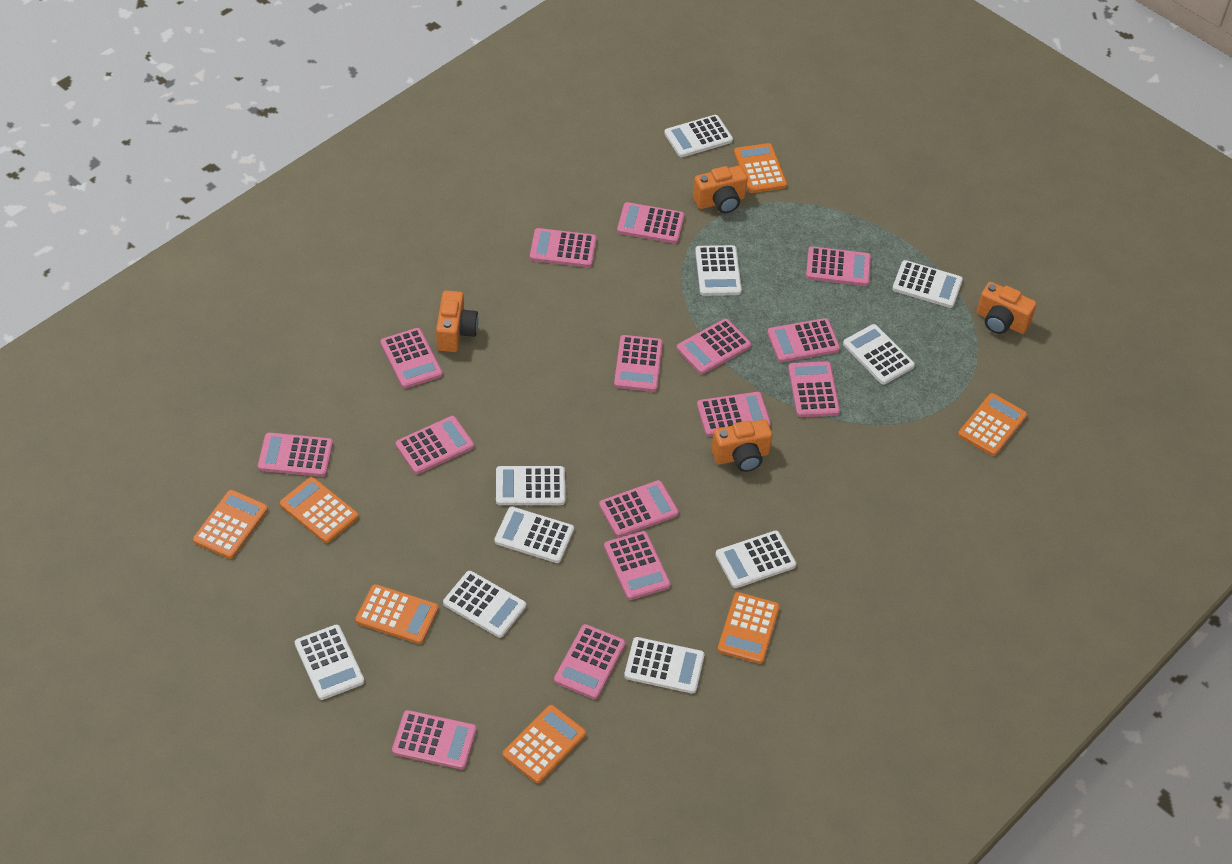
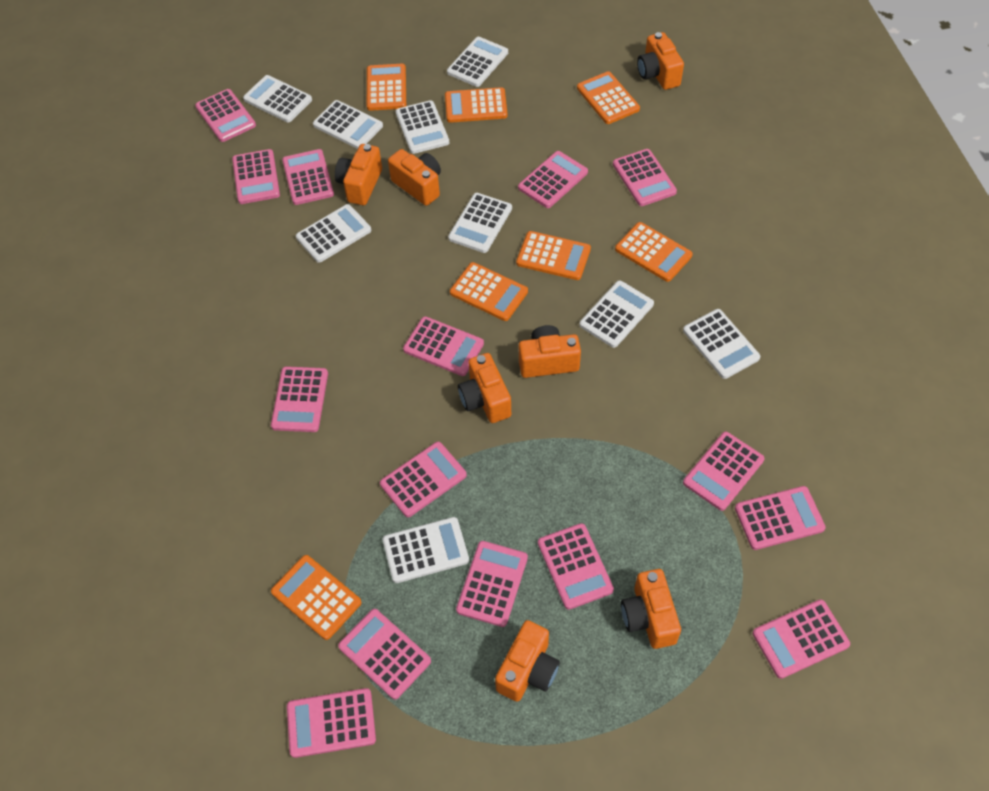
orange camera: 4 -> 7
white calculator: 10 -> 9

